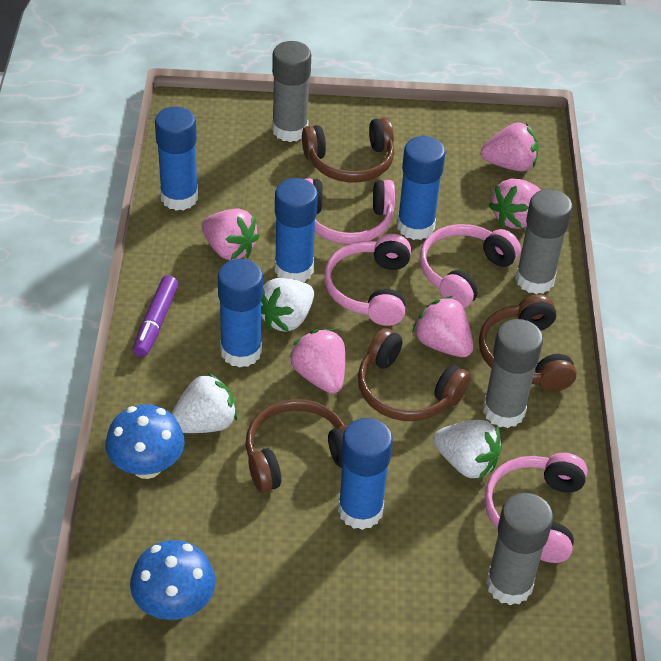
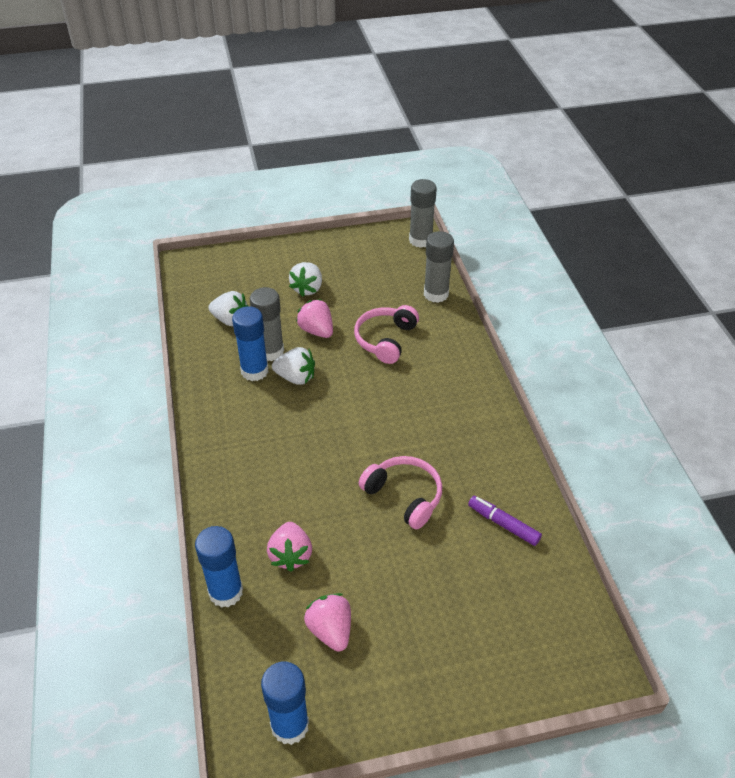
blue glue stick: 5 -> 3
blue mushroom: 2 -> 0
brown headphones: 4 -> 0
grey glue stick: 4 -> 3
pink headphones: 4 -> 2
pink strawberry: 5 -> 3

